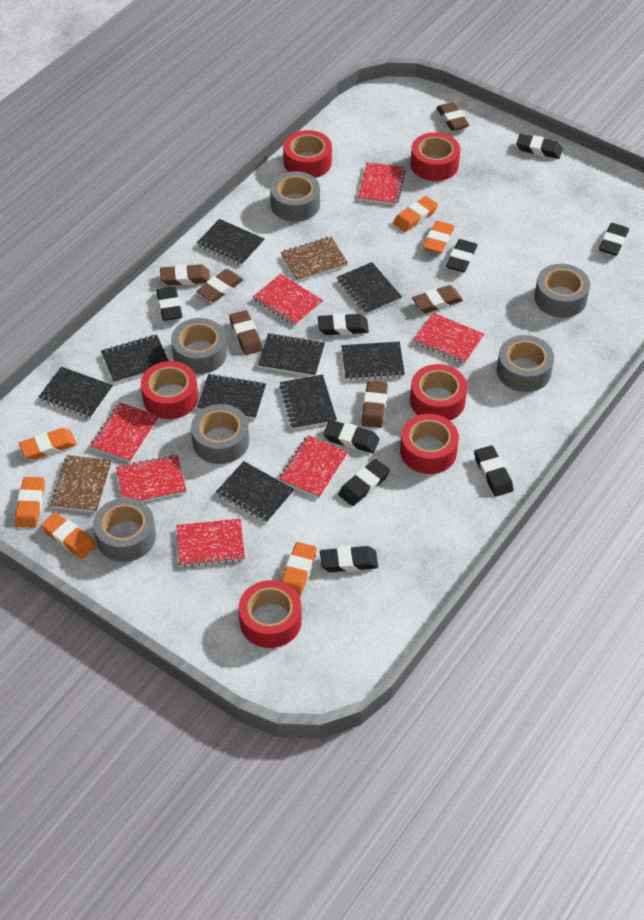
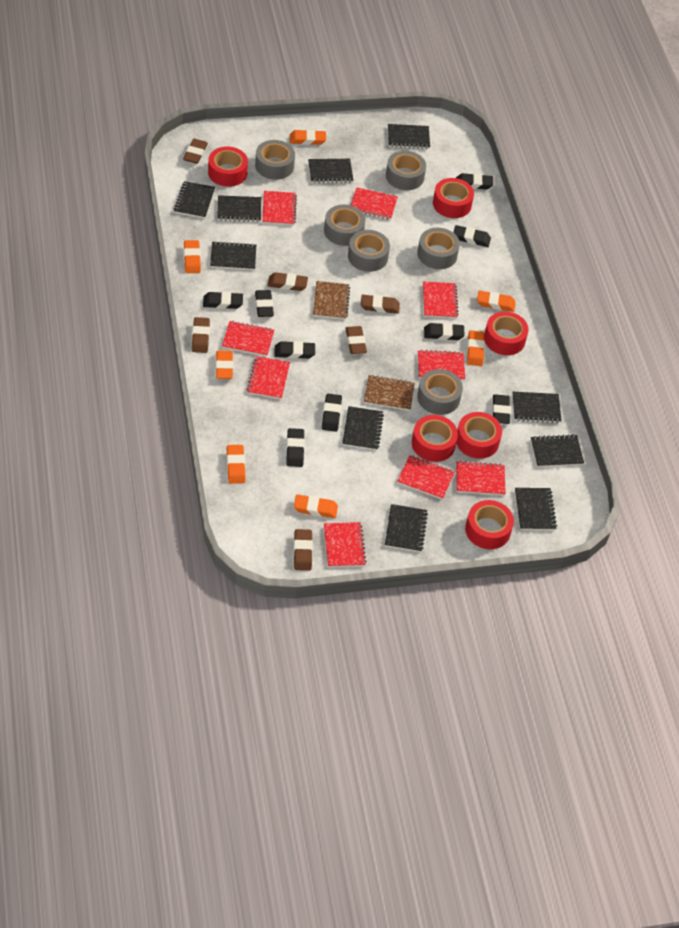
black notebook: 9 -> 10
orange eraser: 6 -> 7
red notebook: 7 -> 9

